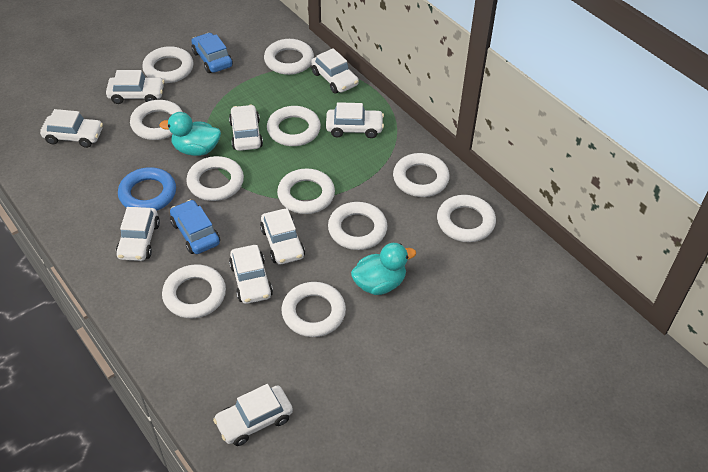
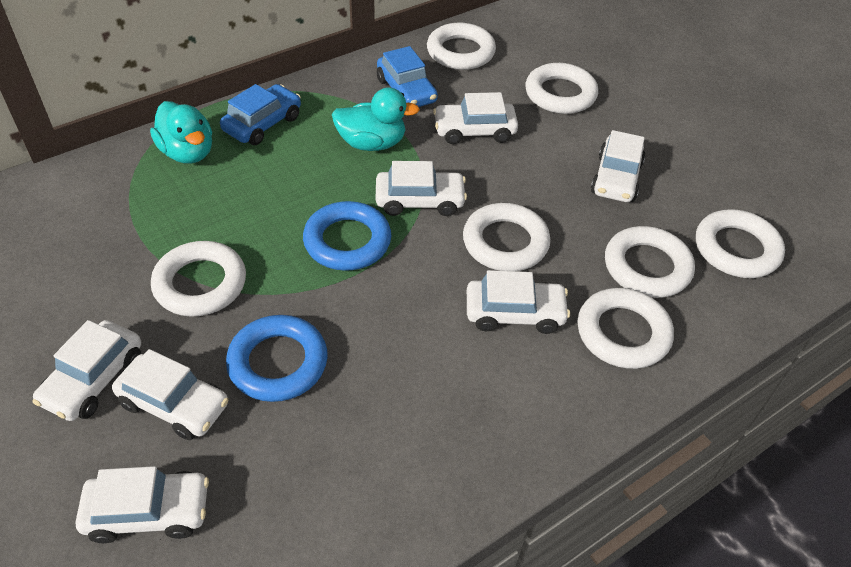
blue ring: 1 -> 2
white car: 9 -> 7
white ring: 11 -> 7

